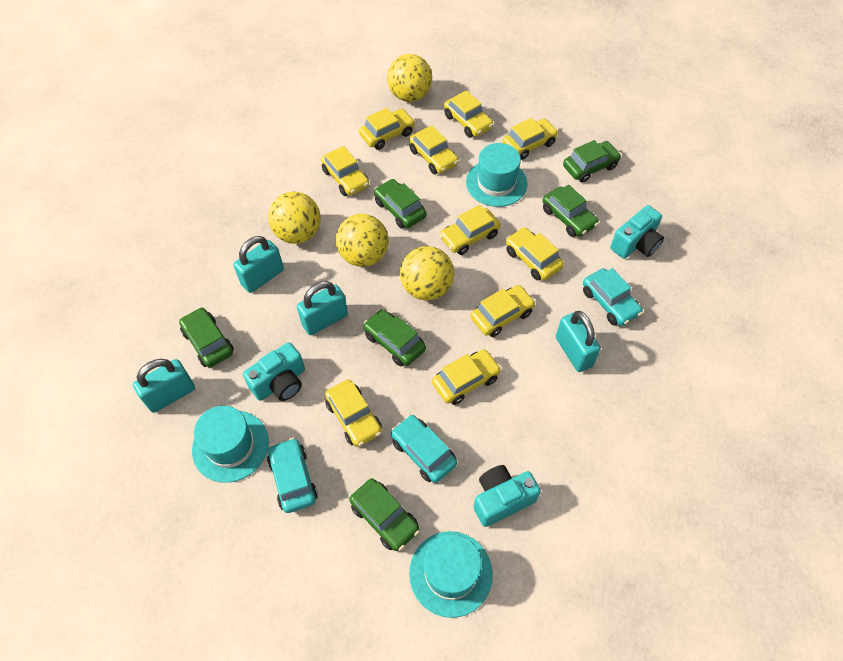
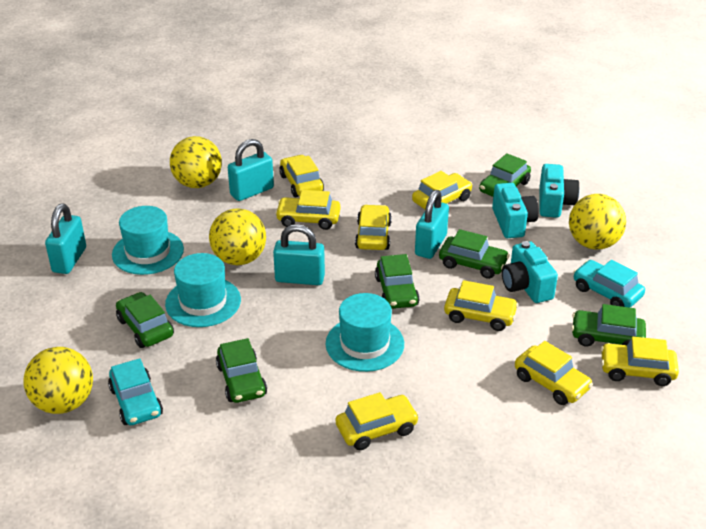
turquoise car: 3 -> 2
yellow car: 10 -> 8

